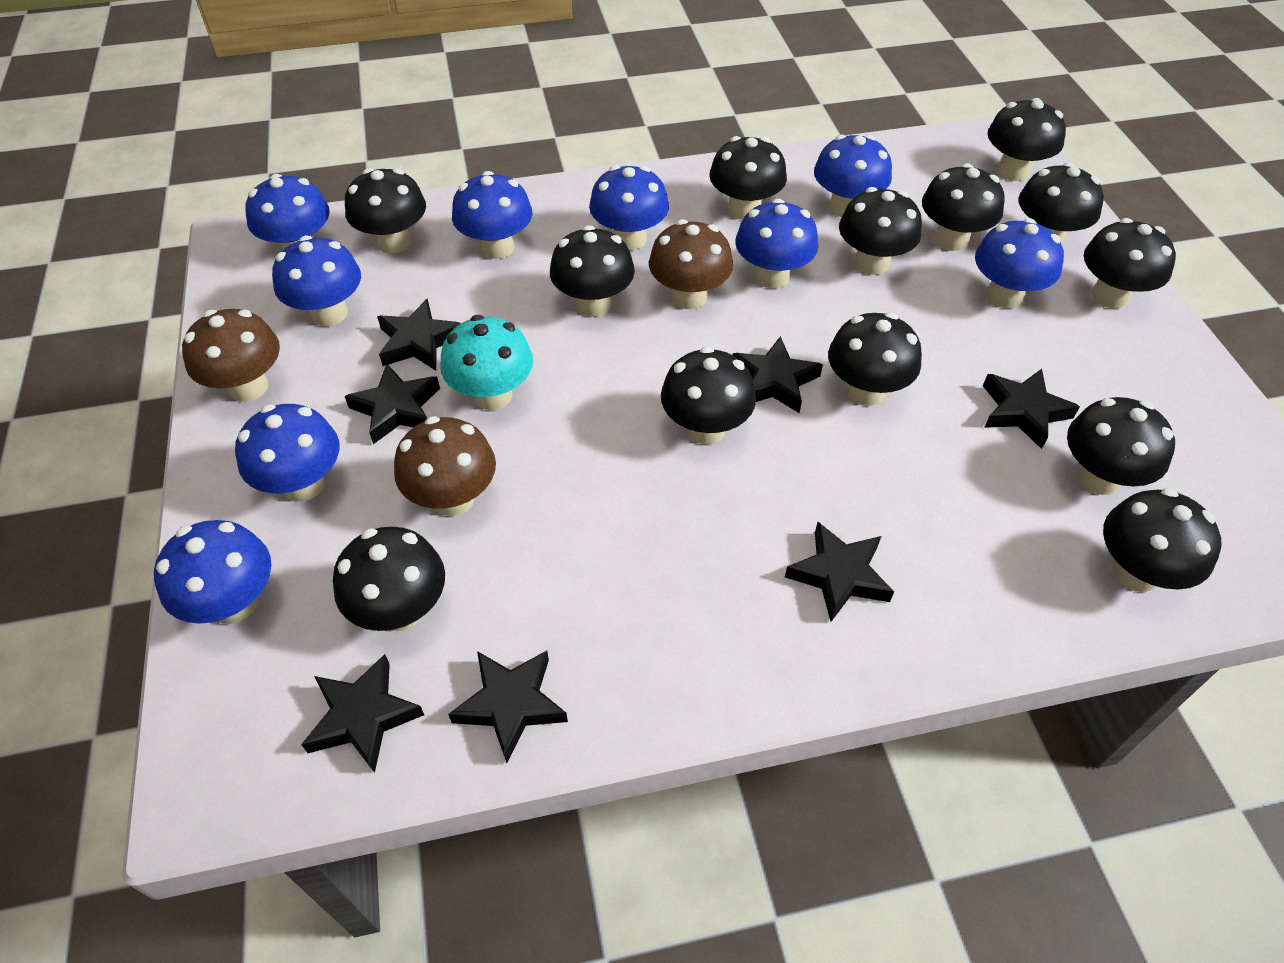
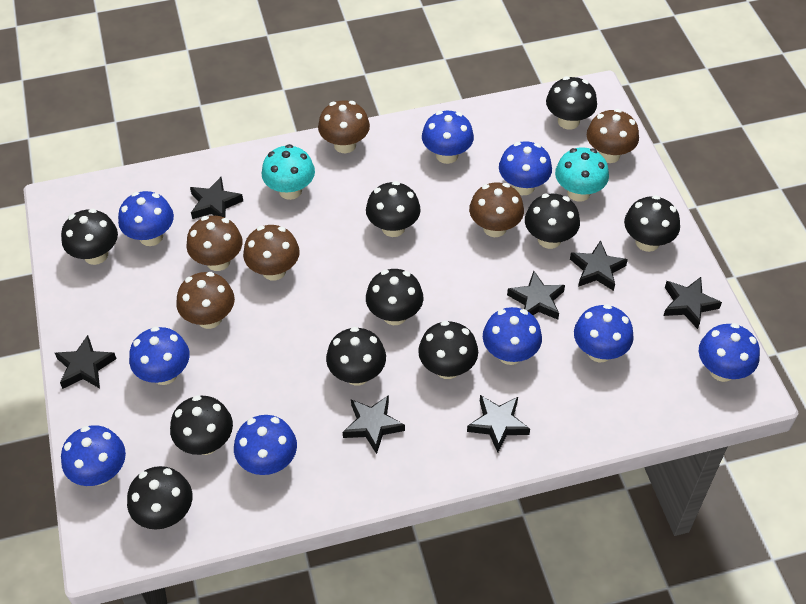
black mushroom: 13 -> 10
brown mushroom: 3 -> 6
turquoise mushroom: 1 -> 2

